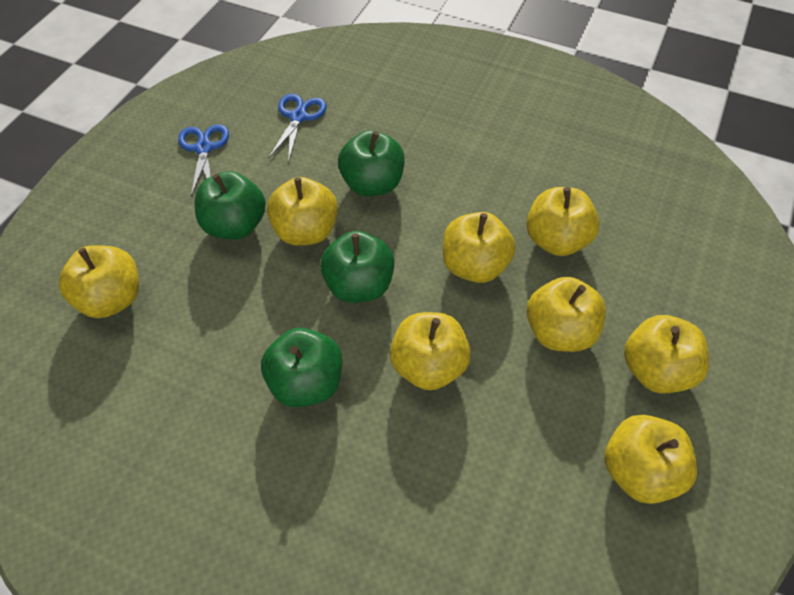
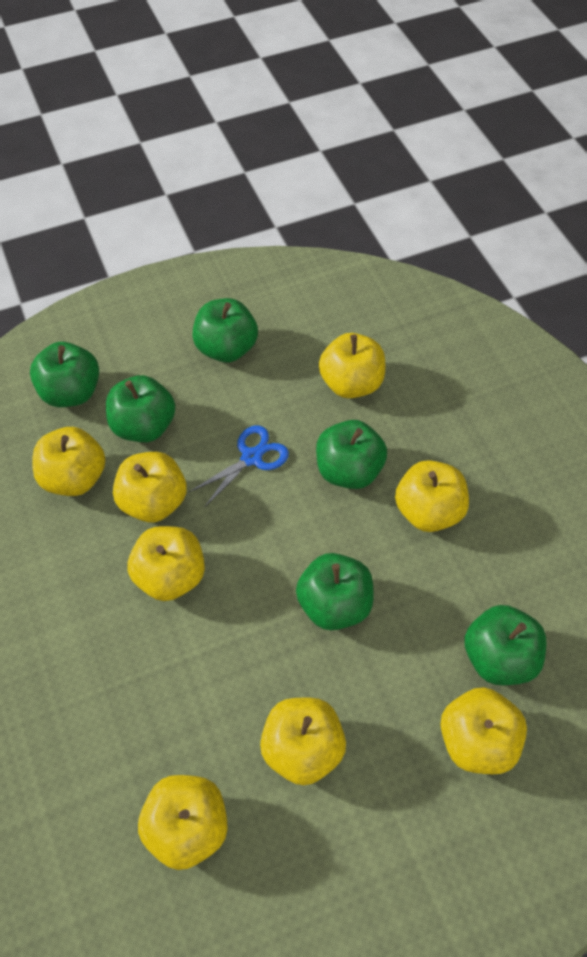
blue scissors: 2 -> 1
green apple: 4 -> 6

